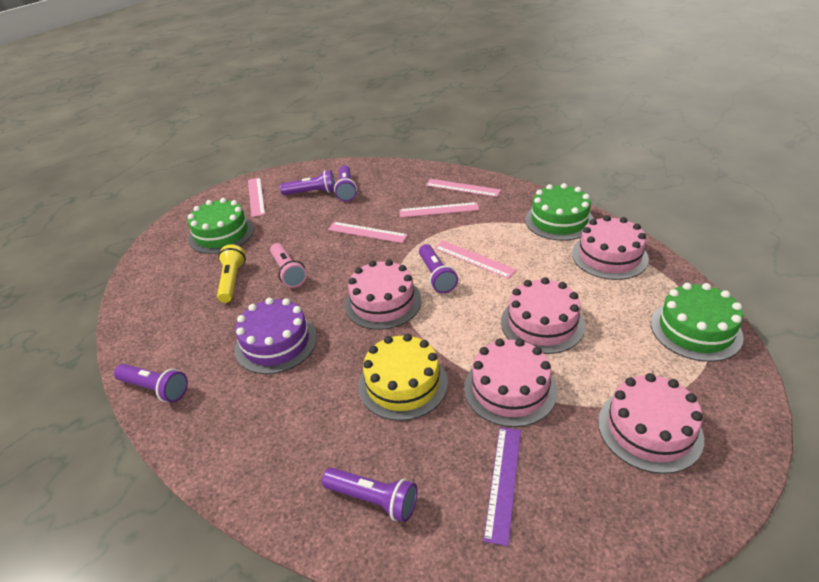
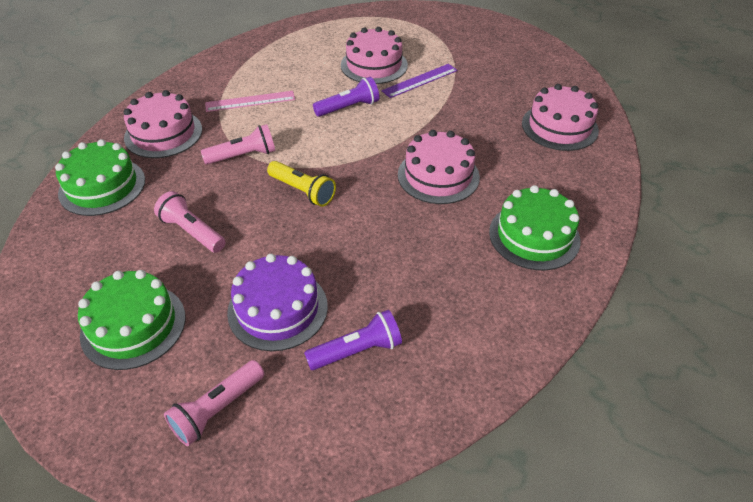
pink cake: 5 -> 4
pink flashlight: 1 -> 3
pink ruler: 5 -> 1
purple flashlight: 5 -> 2
yellow cake: 1 -> 0

